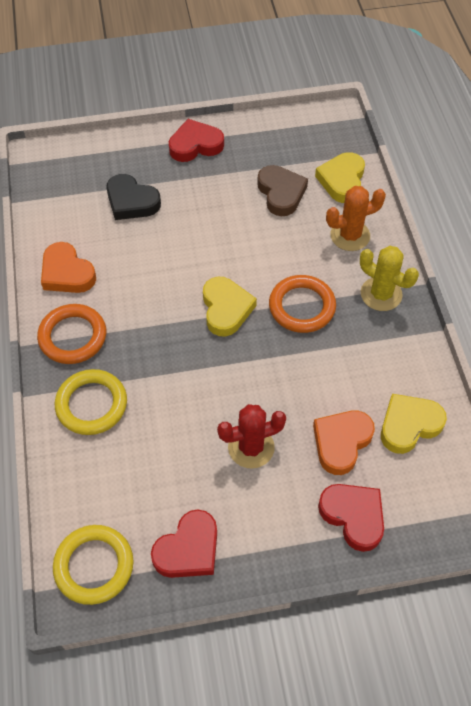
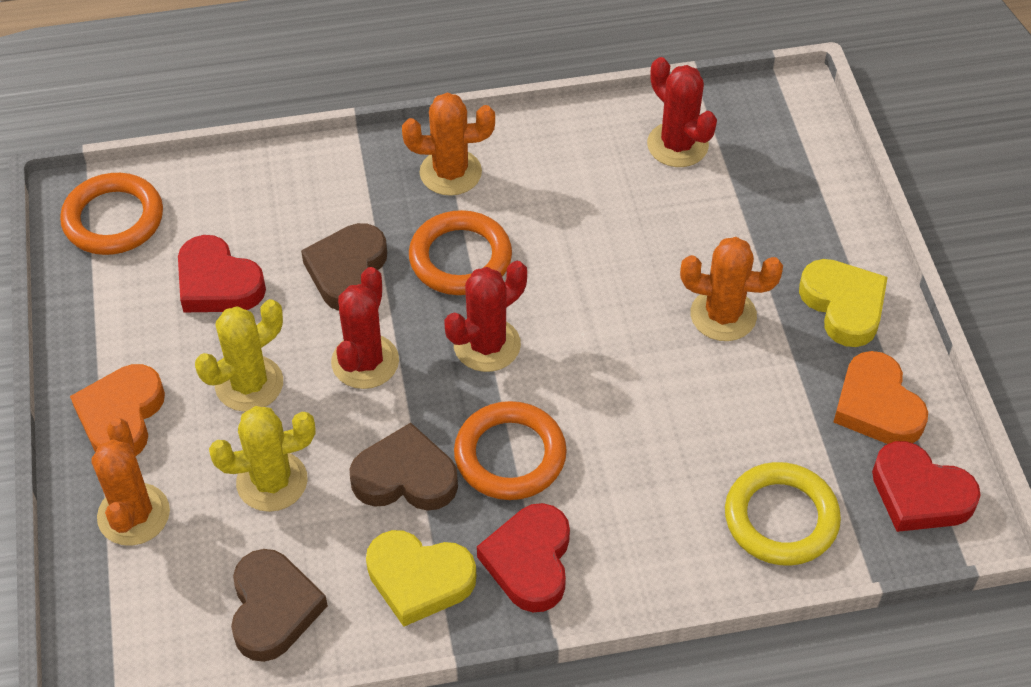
black heart: 1 -> 0
brown heart: 1 -> 3
orange cactus: 1 -> 3
orange ring: 2 -> 3
red cactus: 1 -> 3
yellow cactus: 1 -> 2
yellow heart: 3 -> 2
yellow ring: 2 -> 1

